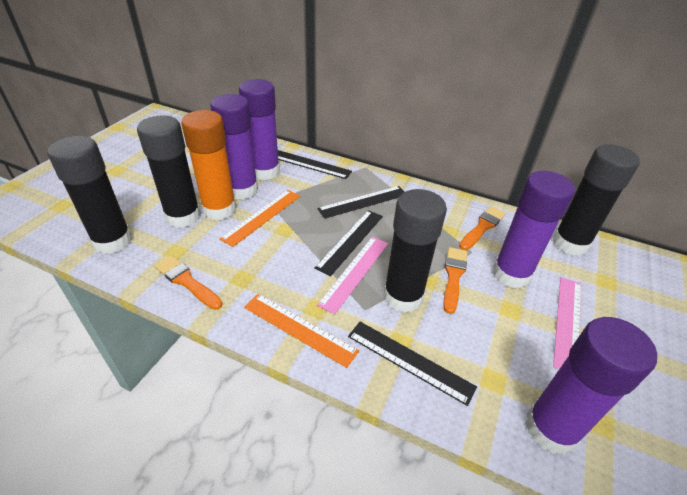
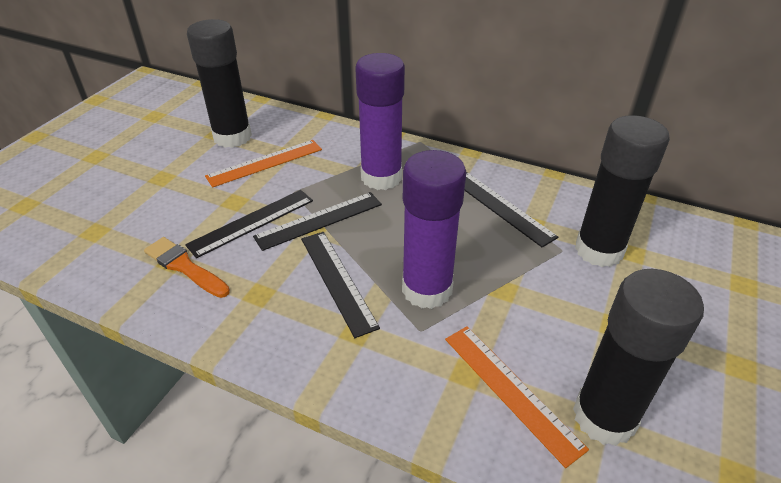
black glue stick: 4 -> 3
orange brush: 3 -> 1
orange glue stick: 1 -> 0
pink ruler: 2 -> 0
purple glue stick: 4 -> 2

